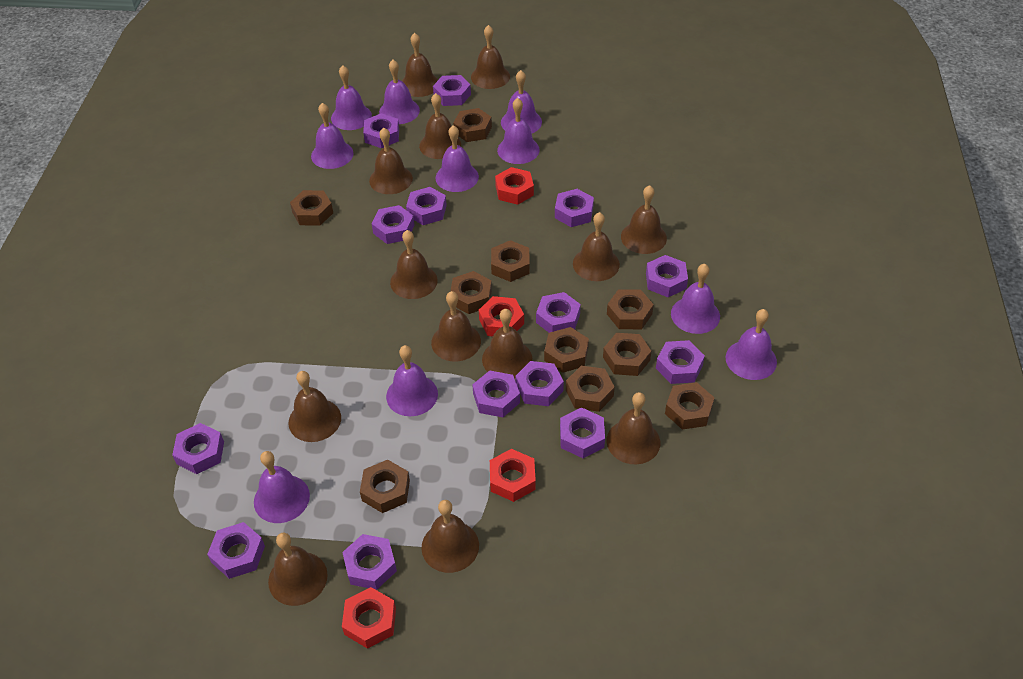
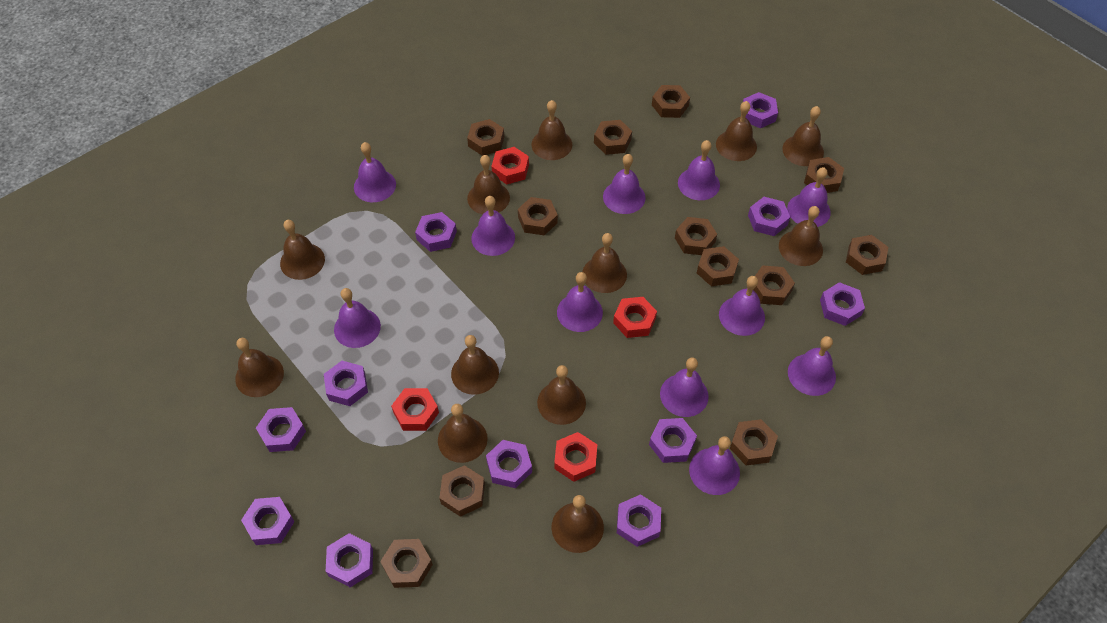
brown bell: 13 -> 12
brown nut: 10 -> 12
purple bell: 10 -> 11
purple nut: 14 -> 11

